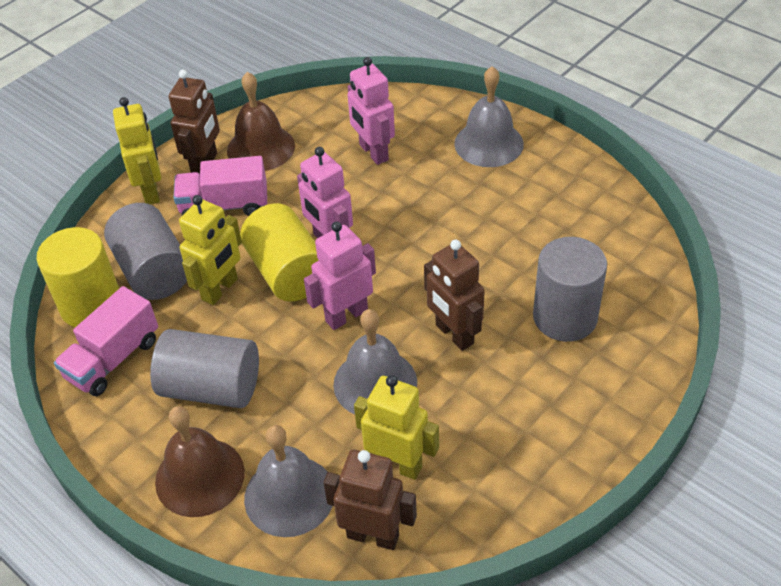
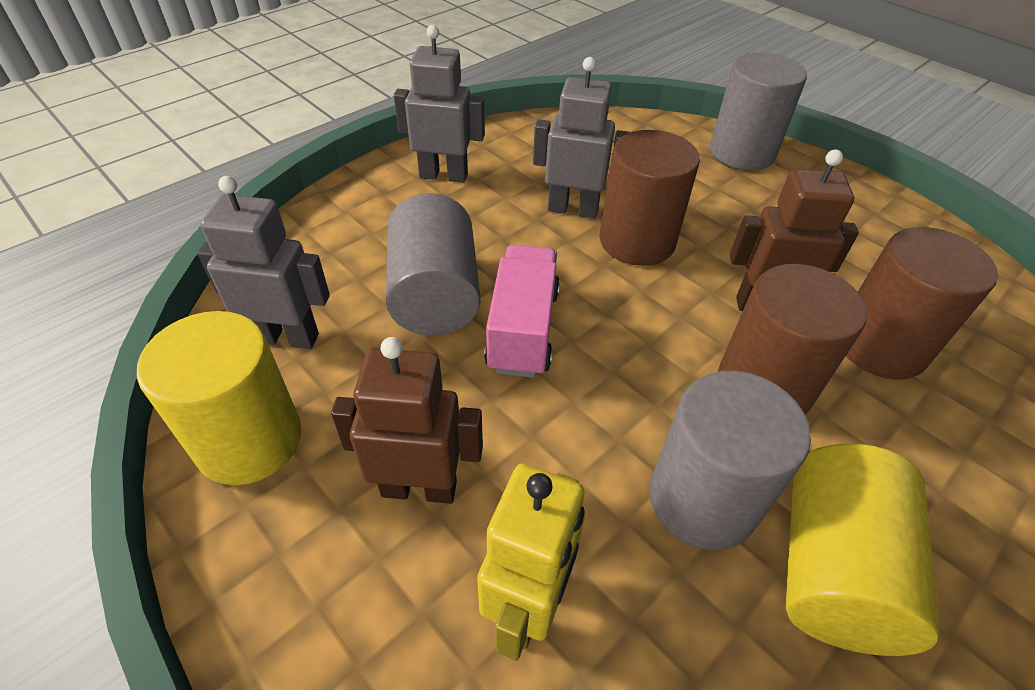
brown bell: 2 -> 0
brown cylinder: 0 -> 3
brown robot: 3 -> 2
grey bell: 3 -> 0
grey robot: 0 -> 3
pink robot: 3 -> 0
pink truck: 2 -> 1
yellow robot: 3 -> 1

